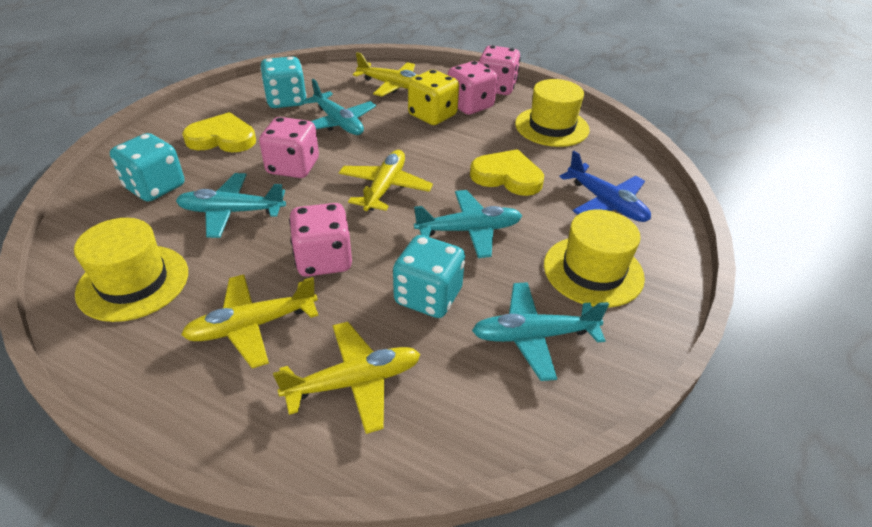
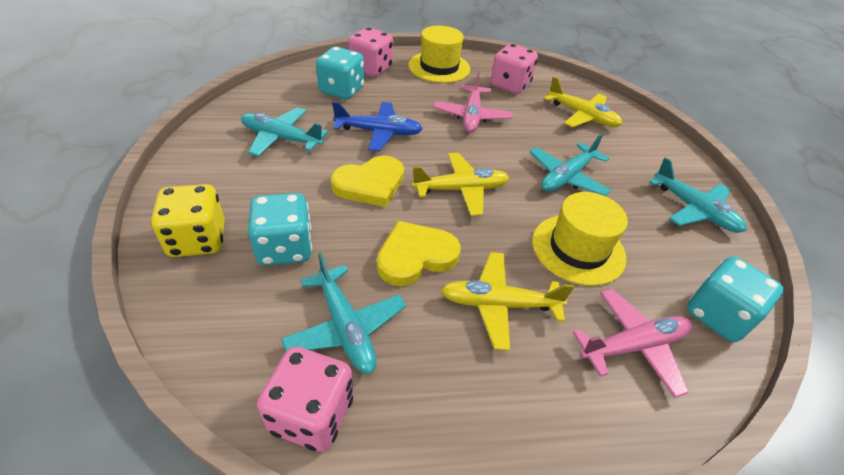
pink dice: 4 -> 3
pink plane: 0 -> 2
yellow hat: 3 -> 2
yellow plane: 4 -> 3

